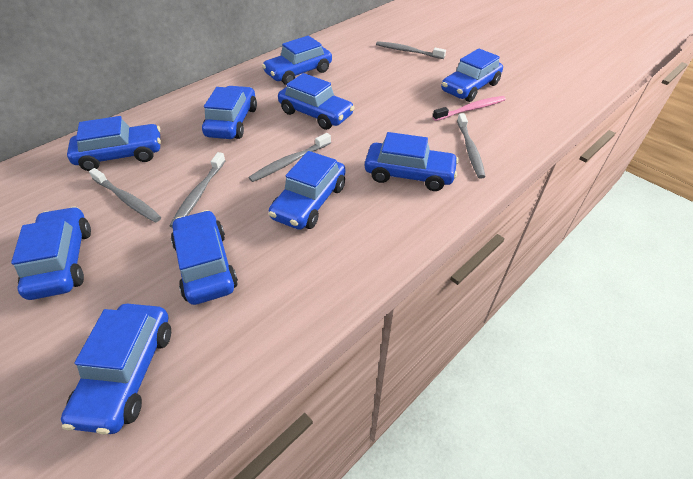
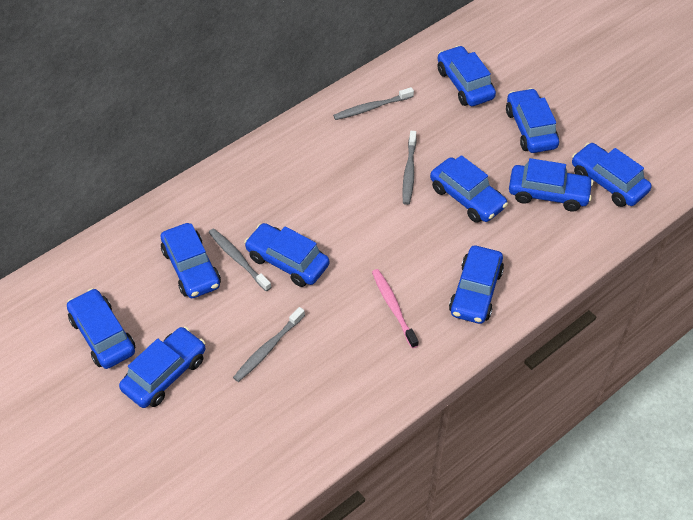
grey toothbrush: 5 -> 4

